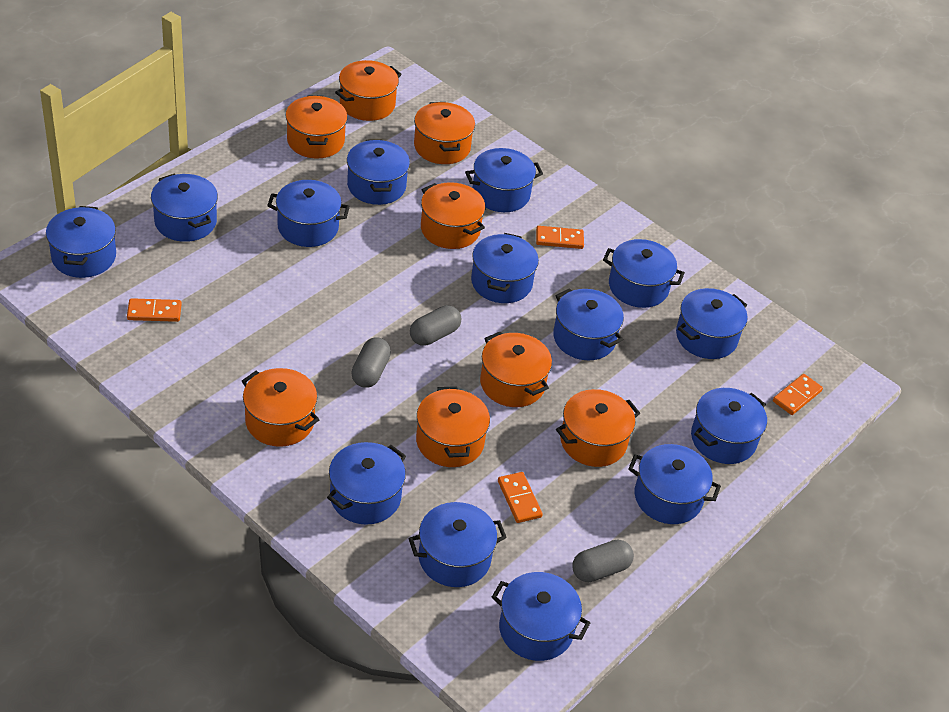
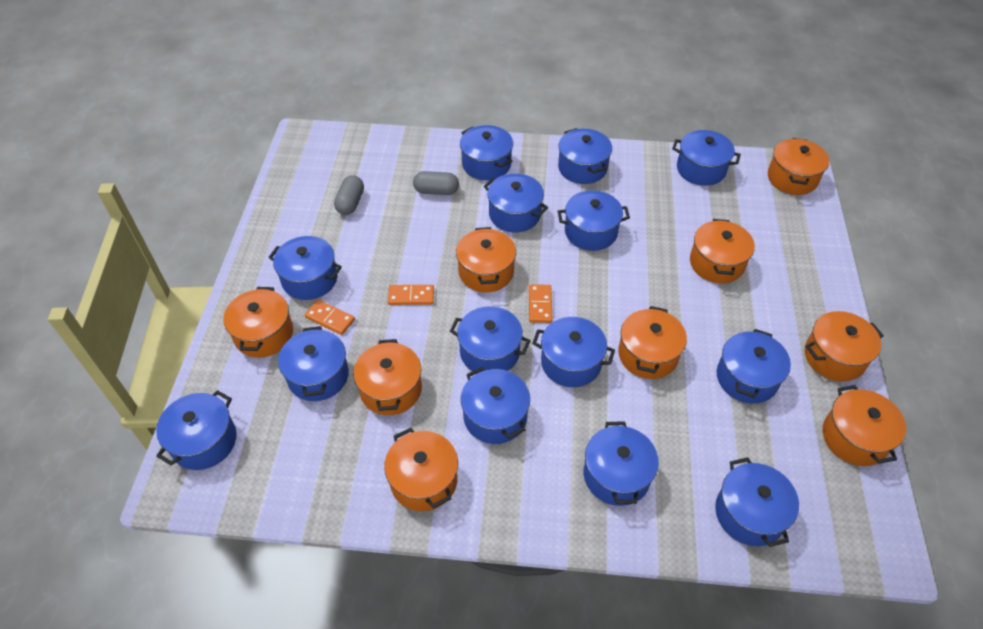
grey capsule: 3 -> 2
orange domino: 4 -> 3
orange pot: 8 -> 9

